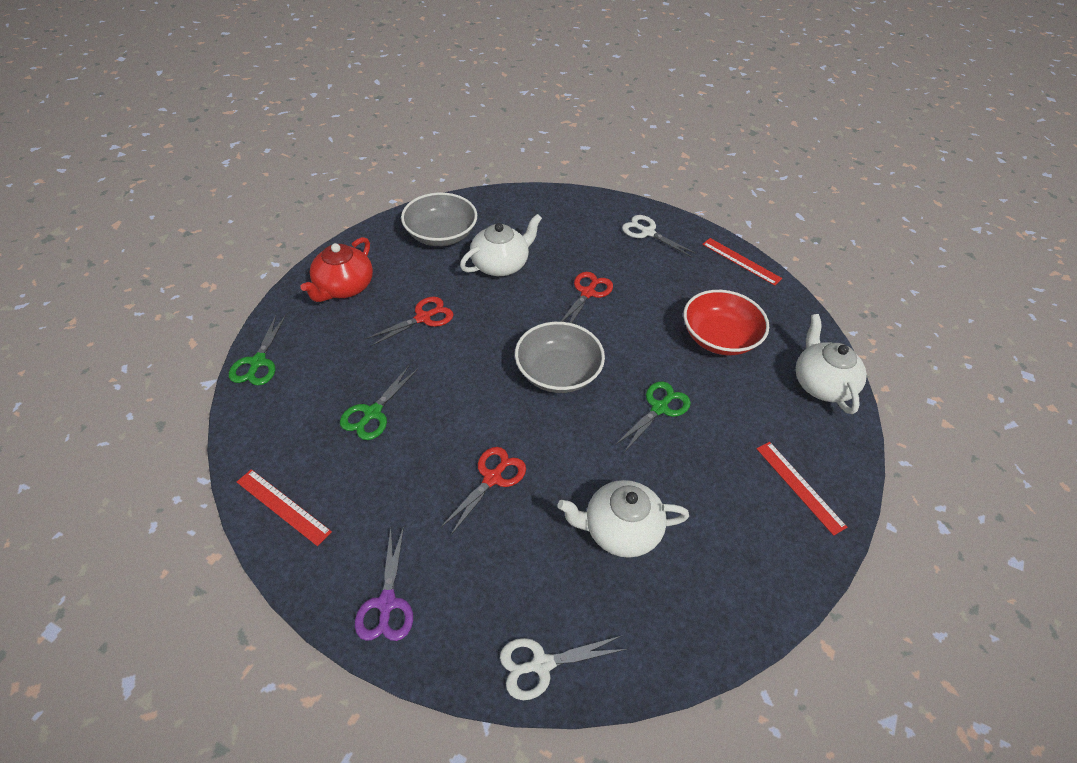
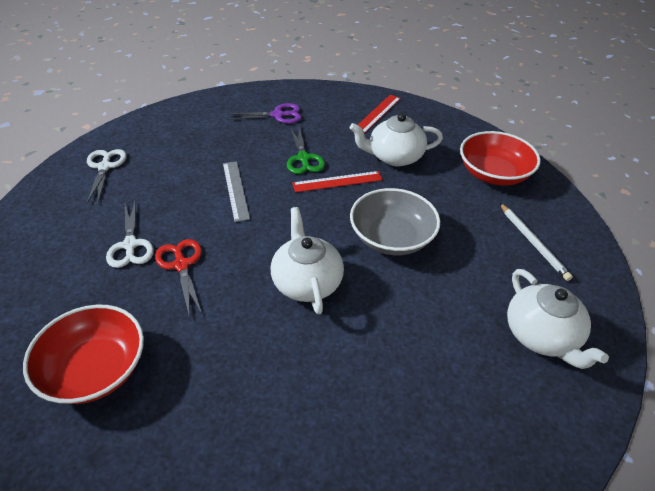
green scissors: 3 -> 1
grey bowl: 2 -> 1
grey ruler: 0 -> 1
red bowl: 1 -> 2
red ruler: 3 -> 2
red scissors: 3 -> 1
red teapot: 1 -> 0
white pencil: 0 -> 1

